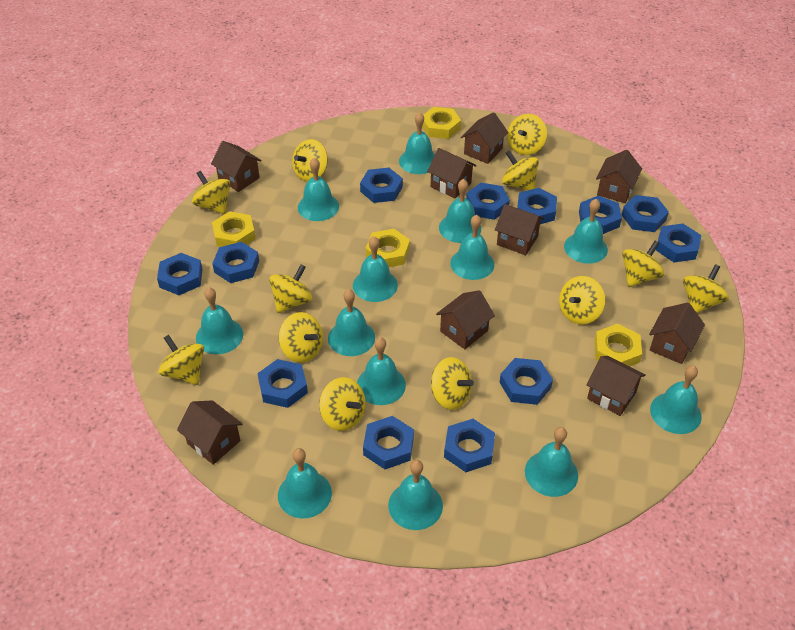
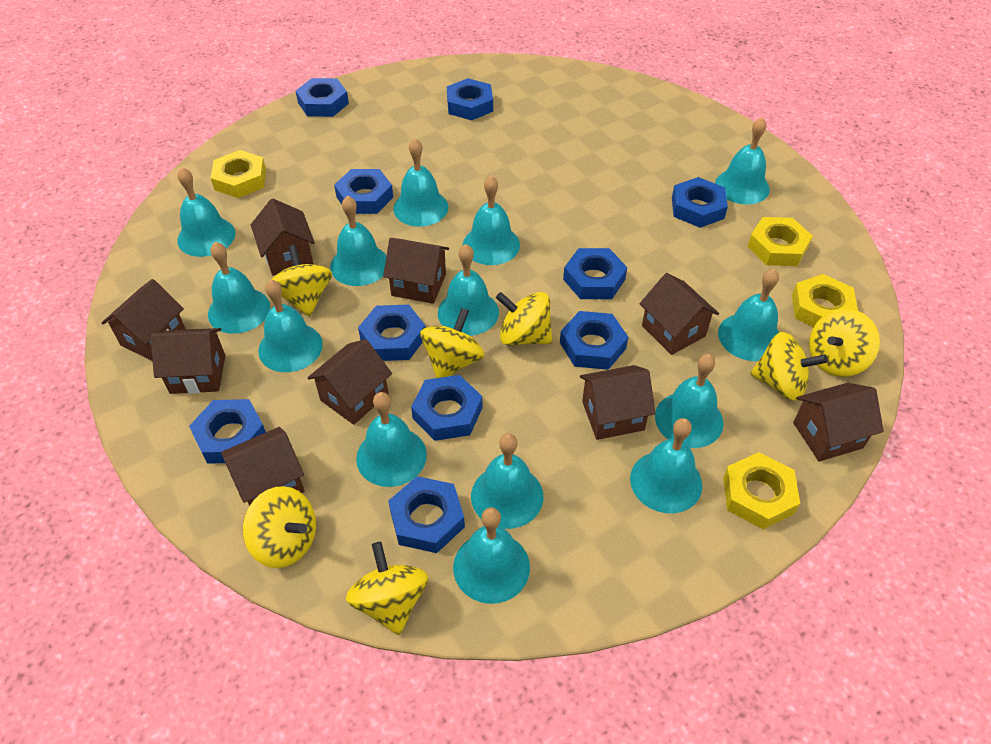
blue nut: 12 -> 10
turquoise bell: 13 -> 14
yellow spinning top: 12 -> 7

